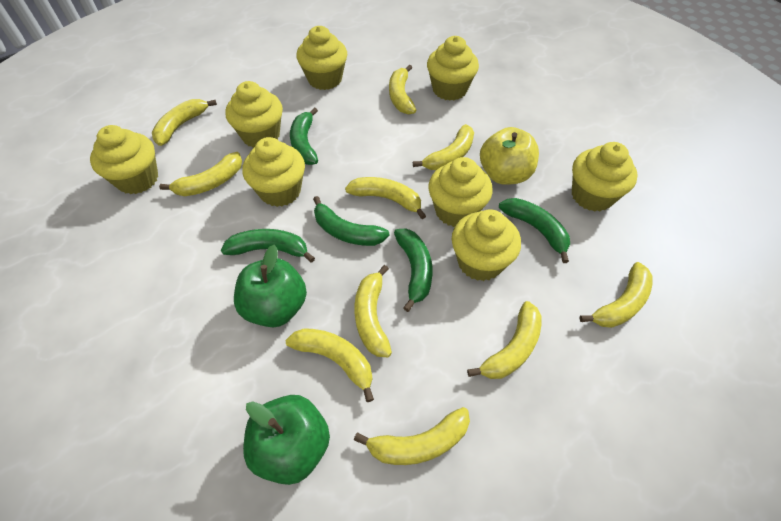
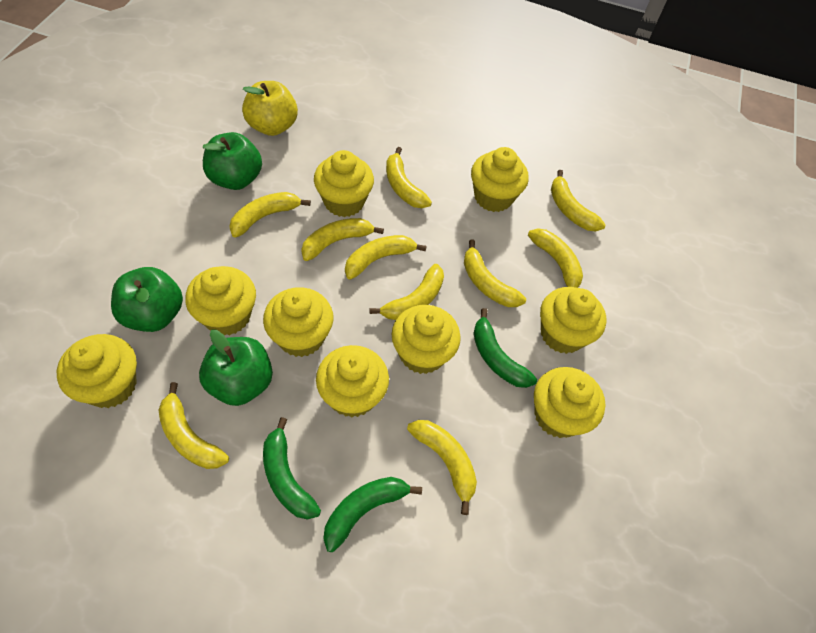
green apple: 2 -> 3
green banana: 5 -> 3
yellow cupcake: 8 -> 9

